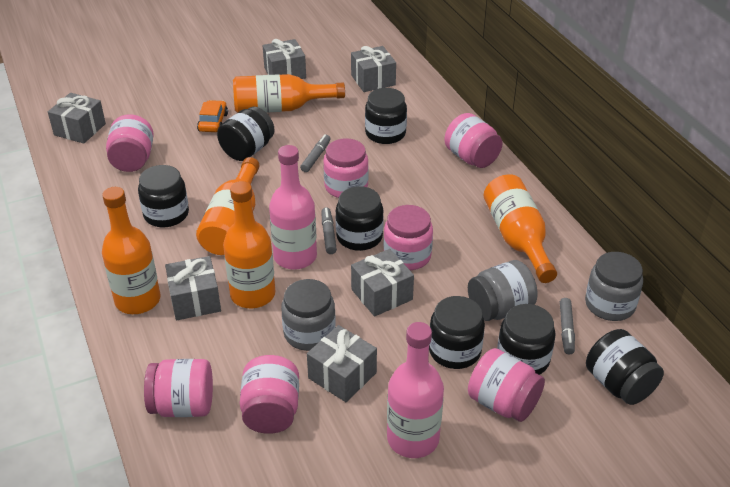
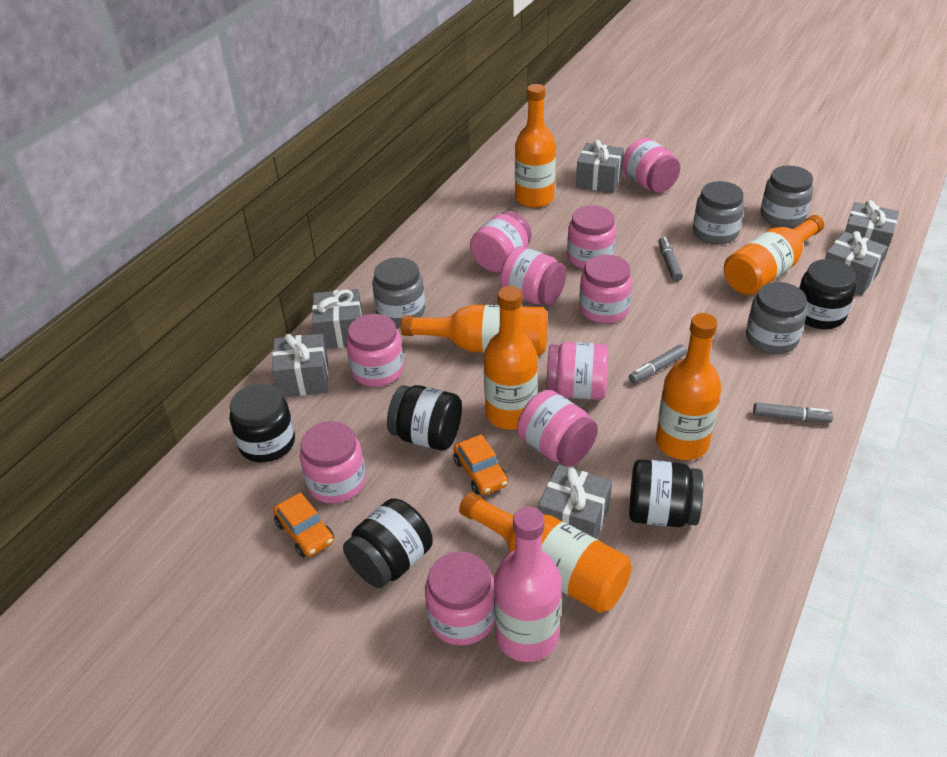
black jar: 7 -> 5
grey jar: 3 -> 4
orange bottle: 5 -> 6
orange car: 1 -> 2
pink bottle: 2 -> 1
pink jar: 7 -> 10

